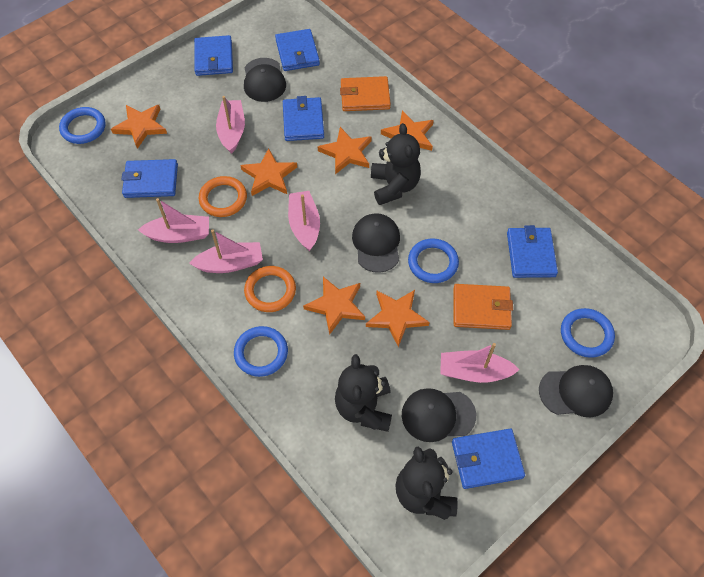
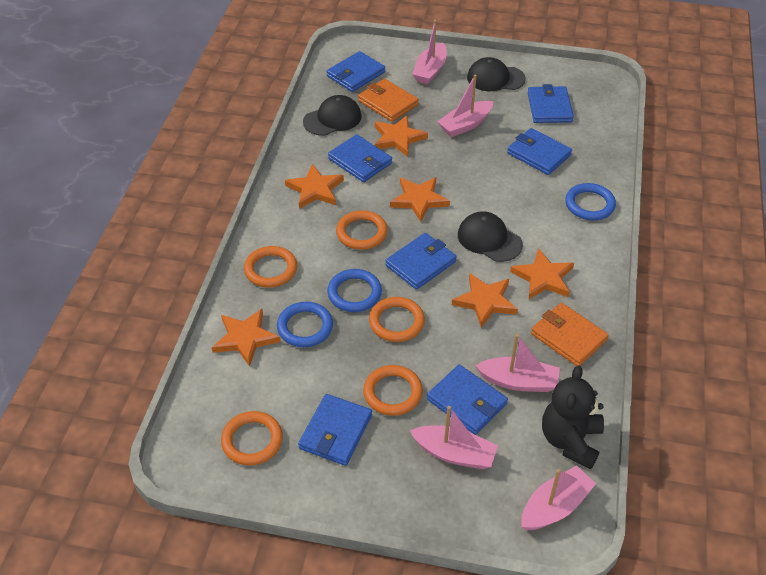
black cap: 4 -> 3
black teddy bear: 3 -> 1
blue ring: 4 -> 3
blue wallet: 6 -> 7
orange ring: 2 -> 5

